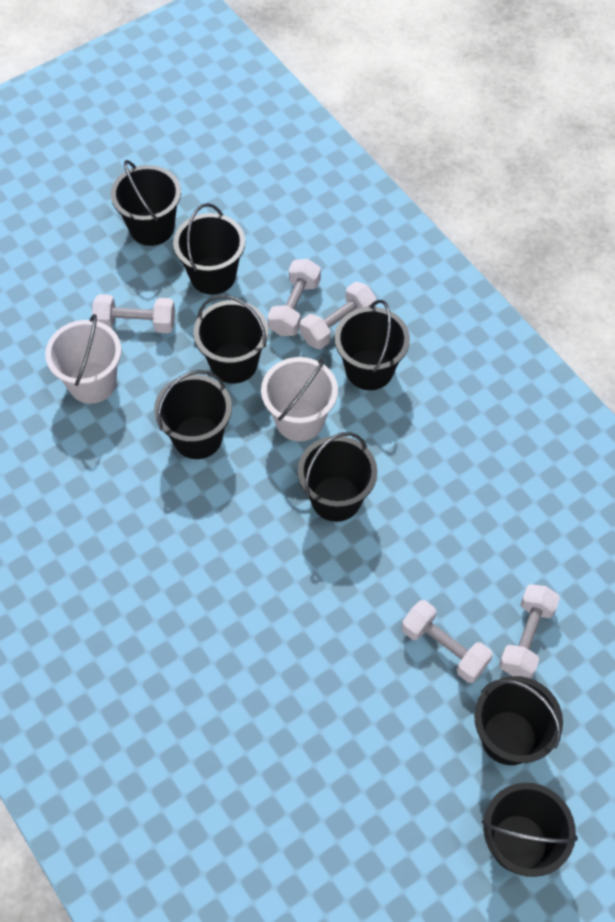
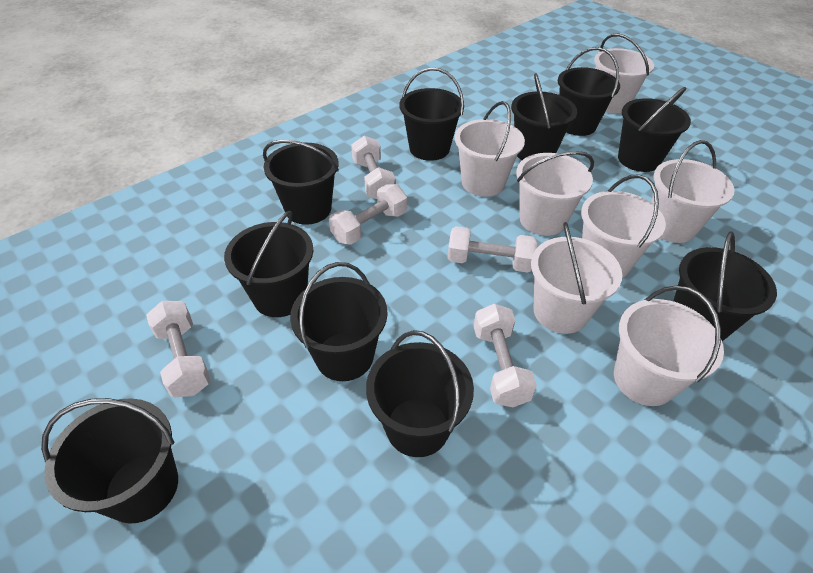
black bucket: 8 -> 10
white bucket: 2 -> 7

